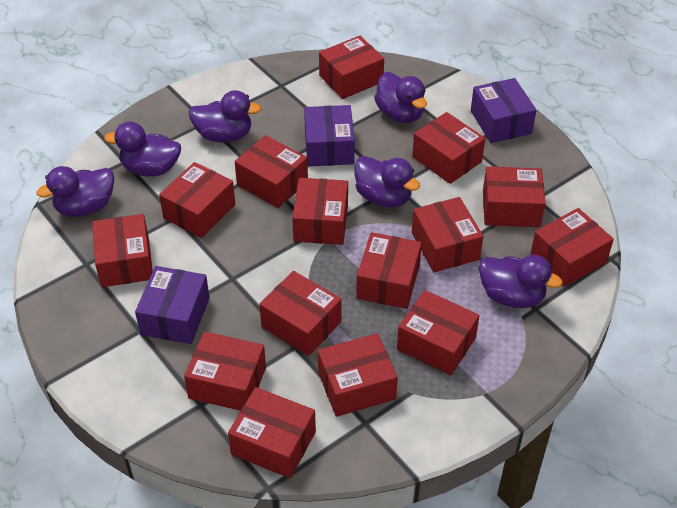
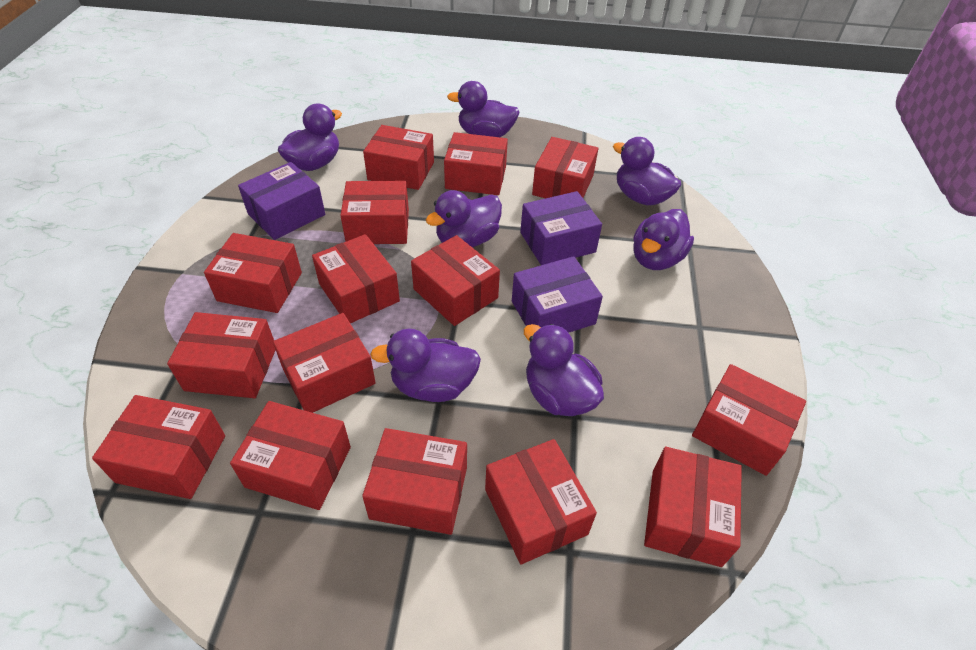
purple duck: 6 -> 7

